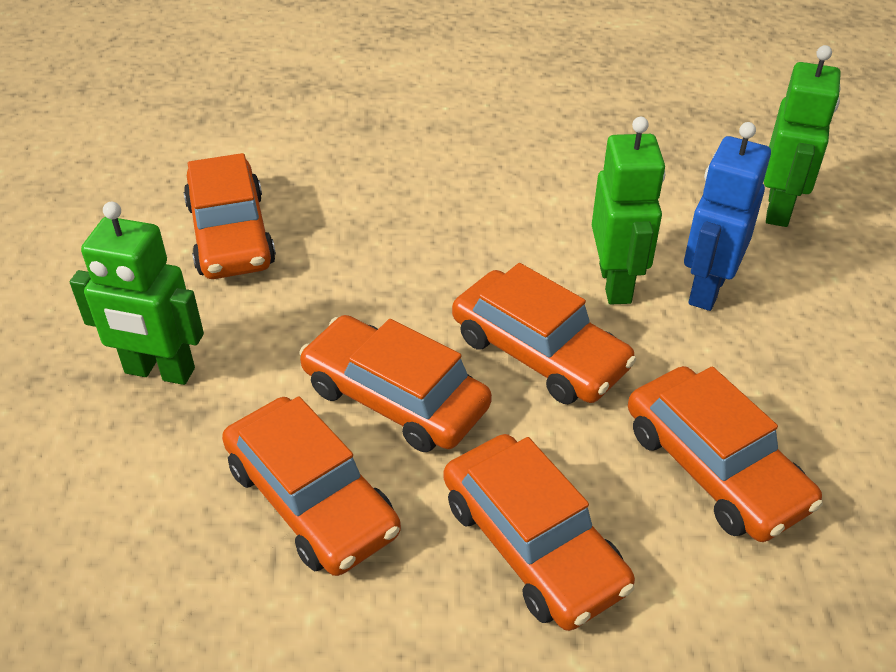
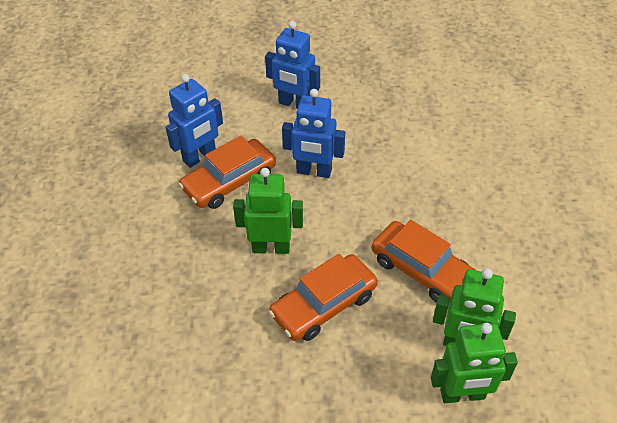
blue robot: 1 -> 3
orange car: 6 -> 3

